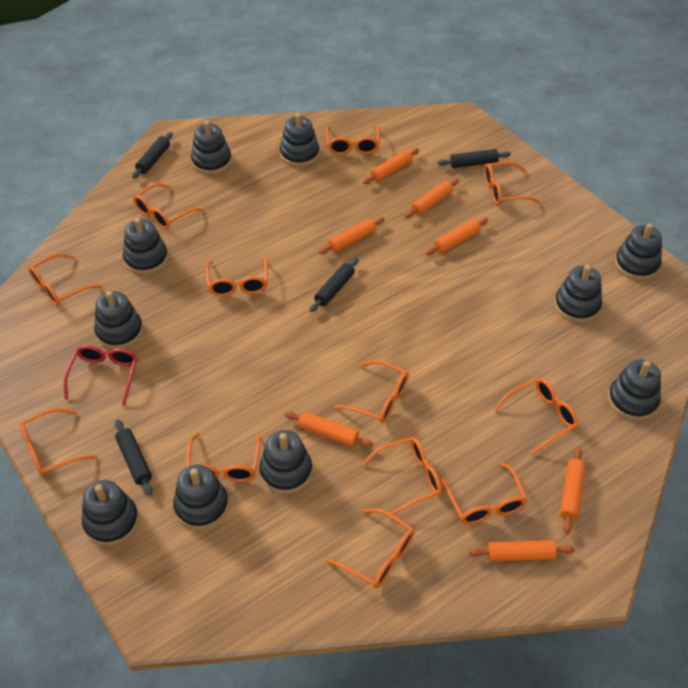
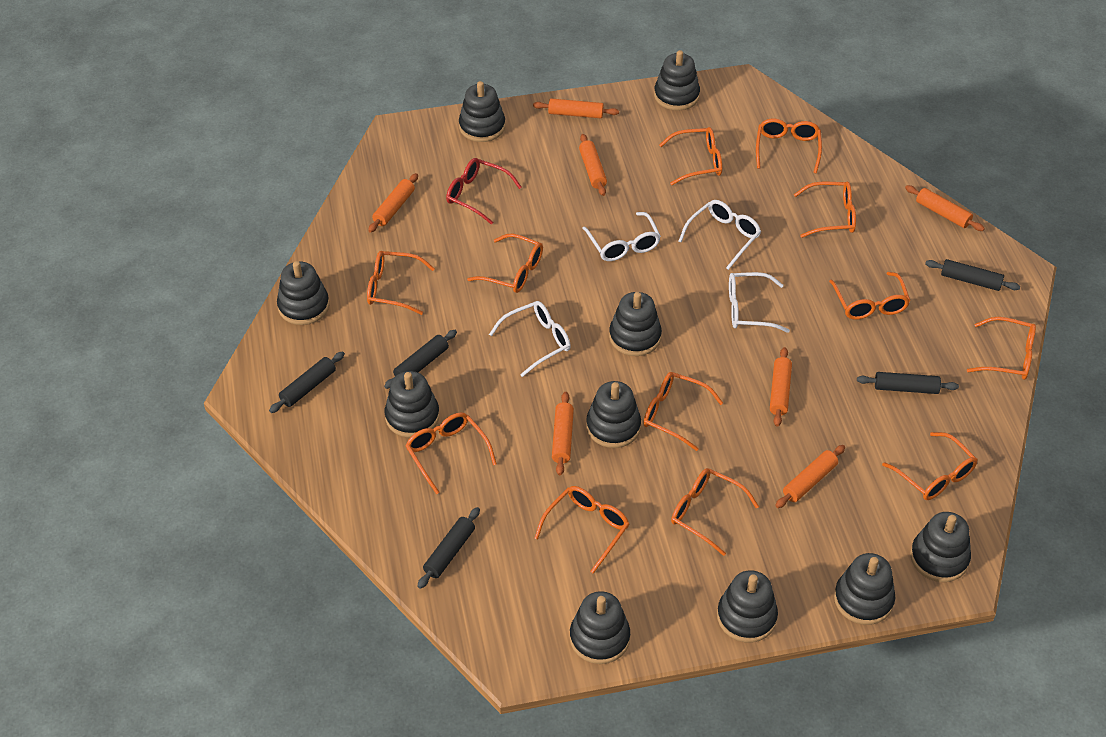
black rolling pin: 4 -> 5
white glasses: 0 -> 4

